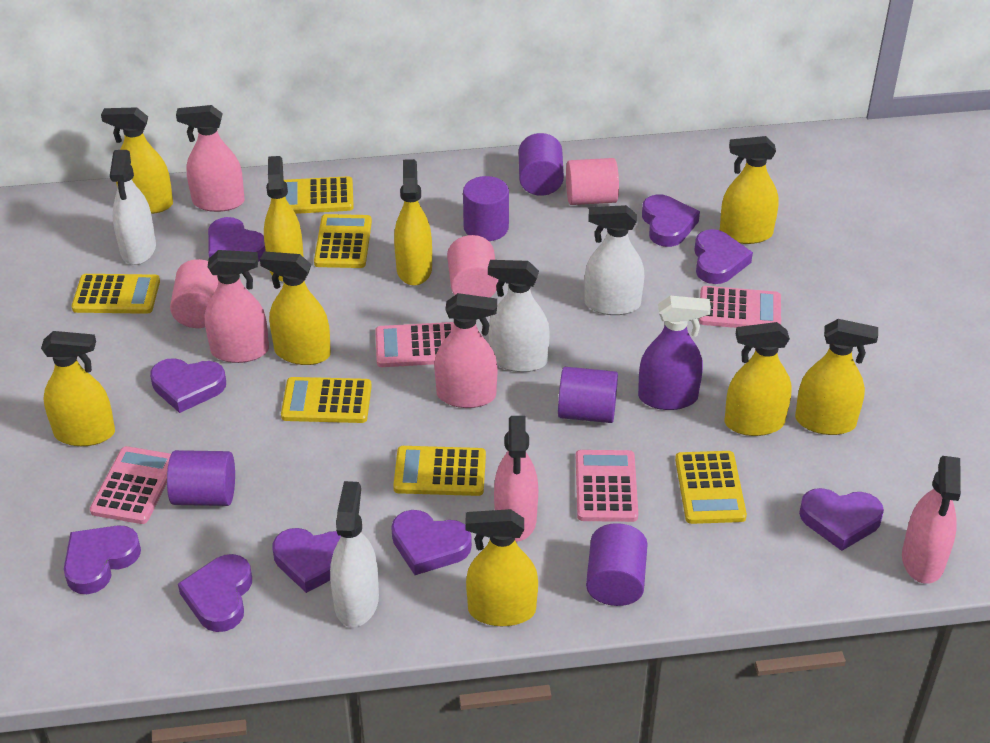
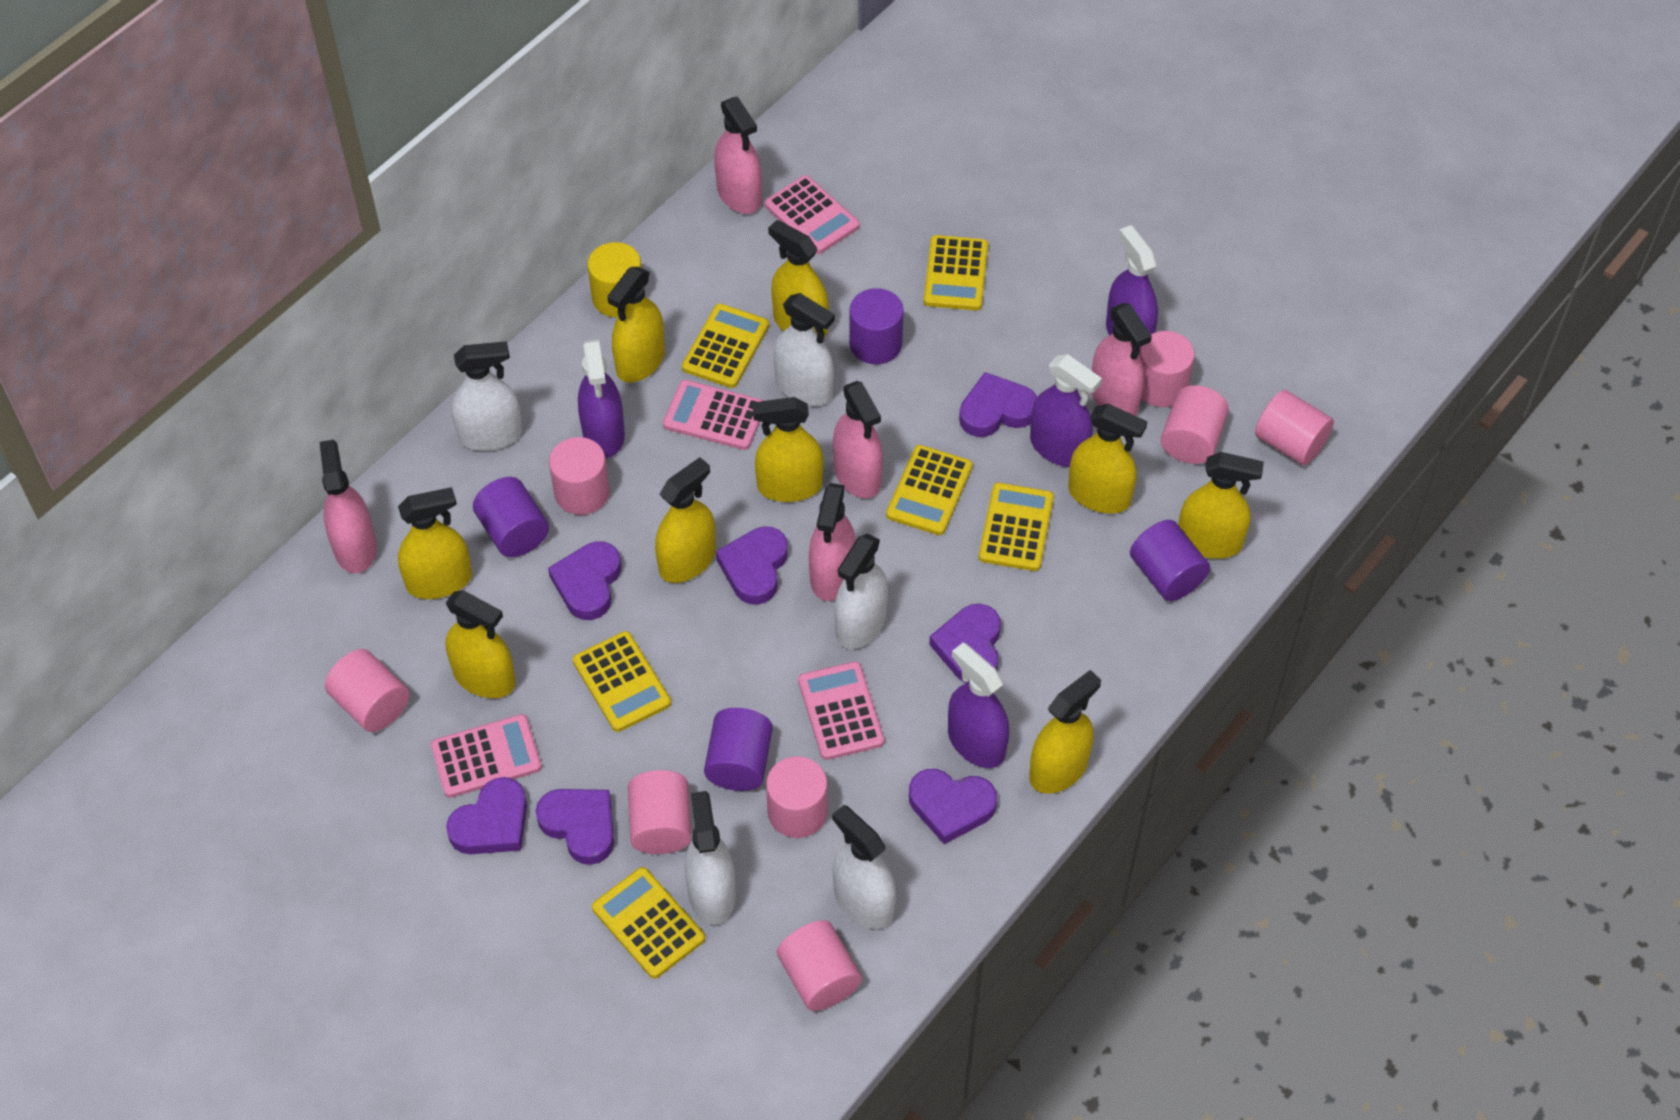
pink cylinder: 3 -> 8
purple cylinder: 5 -> 4
purple heart: 9 -> 7
purple spray bottle: 1 -> 4
white spray bottle: 4 -> 5
yellow cylinder: 0 -> 1

